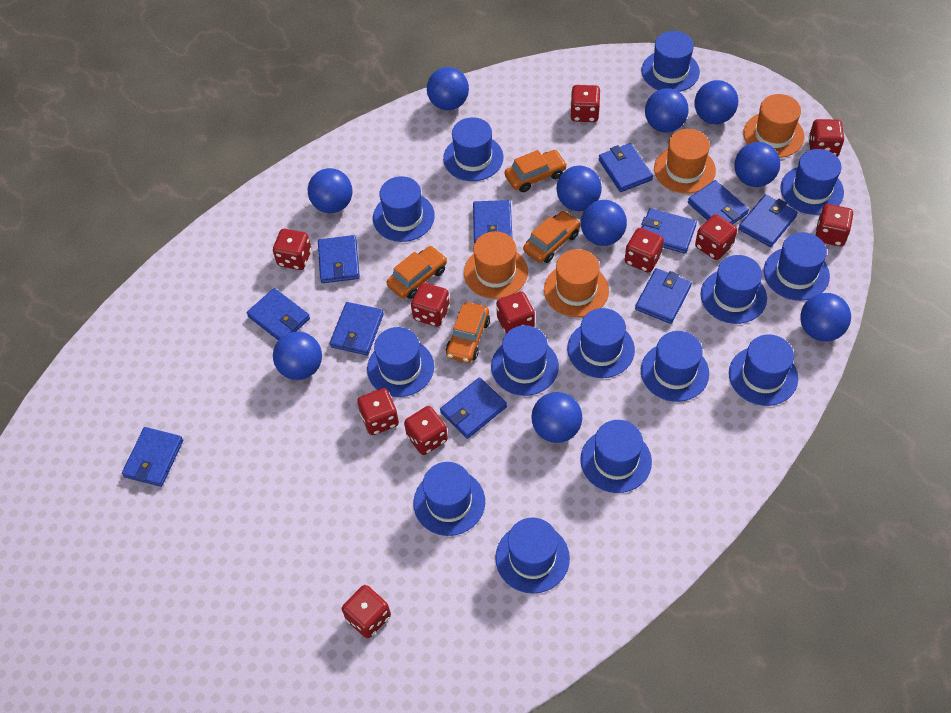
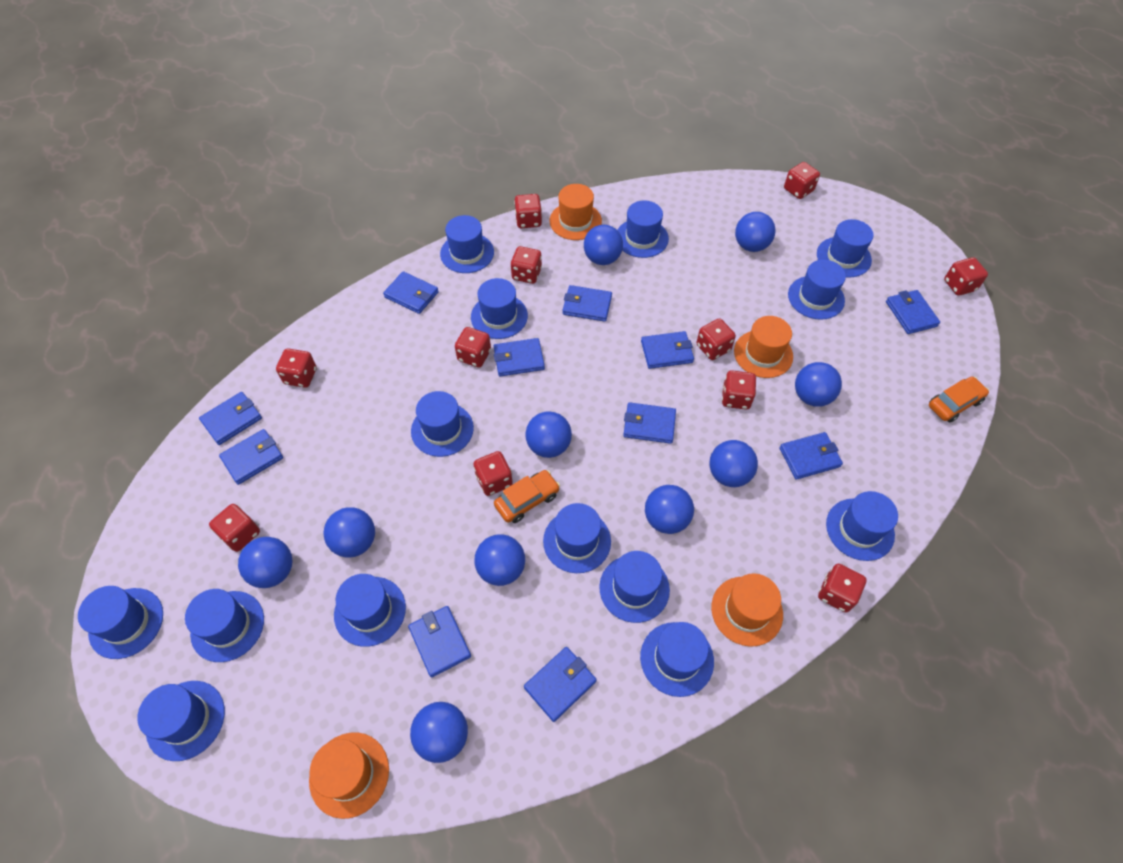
orange car: 4 -> 2

